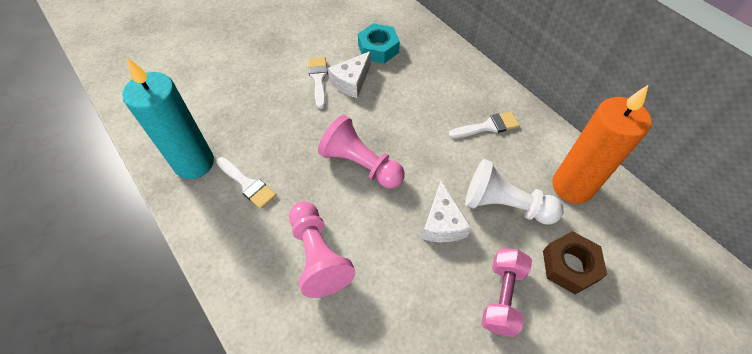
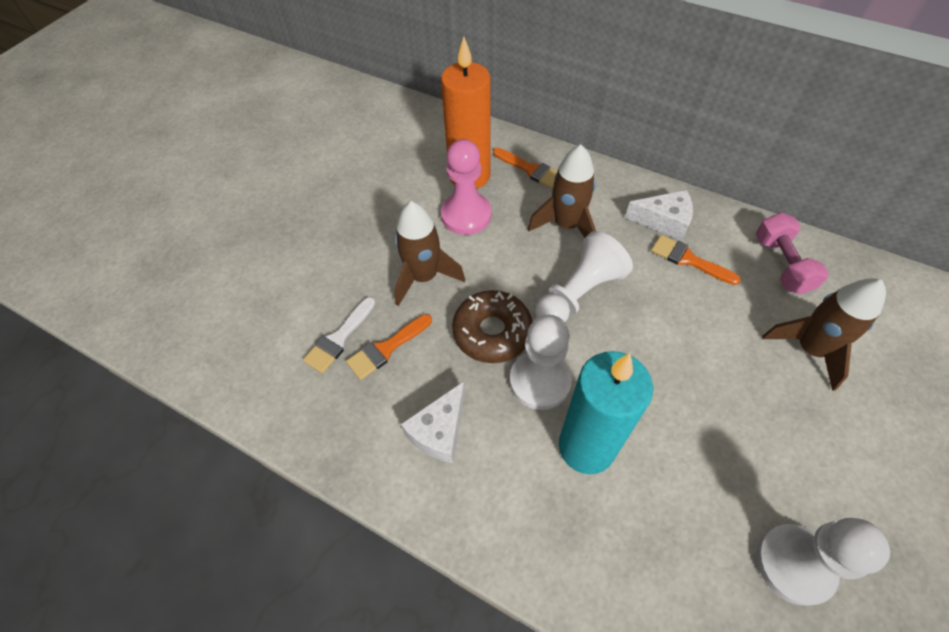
brown donut: 0 -> 1
brown nut: 1 -> 0
brown rocket: 0 -> 3
orange brush: 0 -> 3
pink pawn: 2 -> 1
turquoise nut: 1 -> 0
white brush: 3 -> 1
white pawn: 1 -> 3

